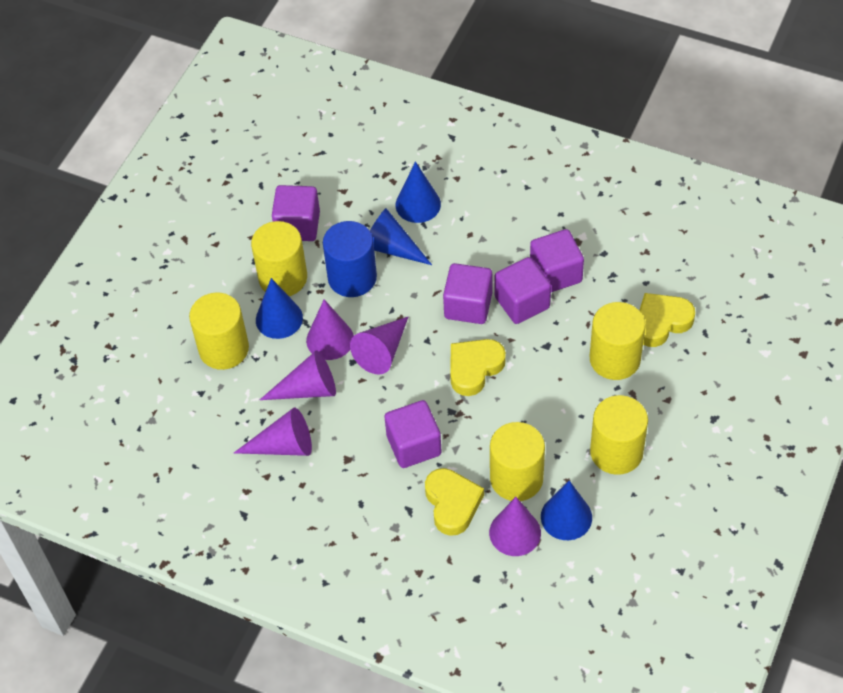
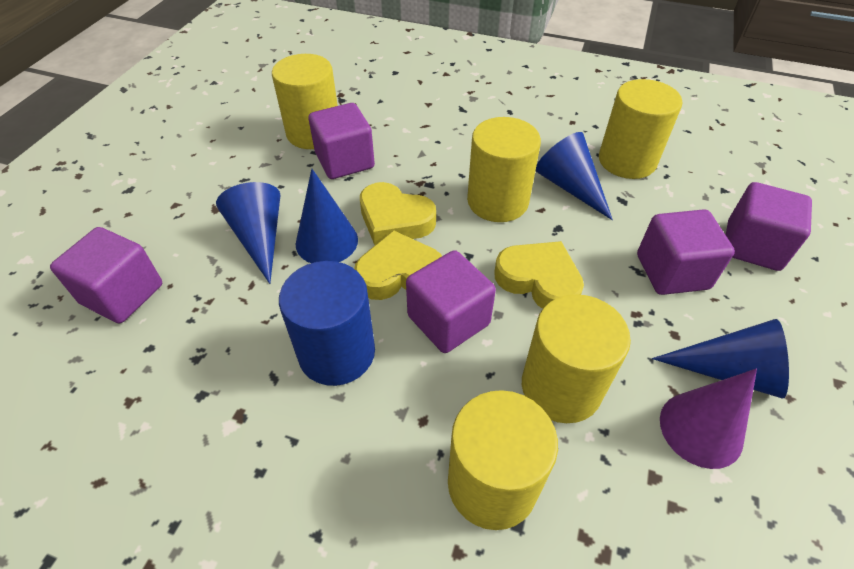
purple cone: 5 -> 1

